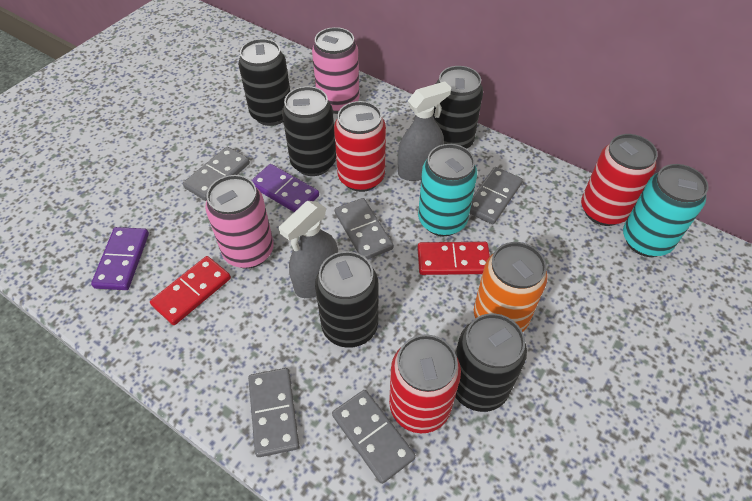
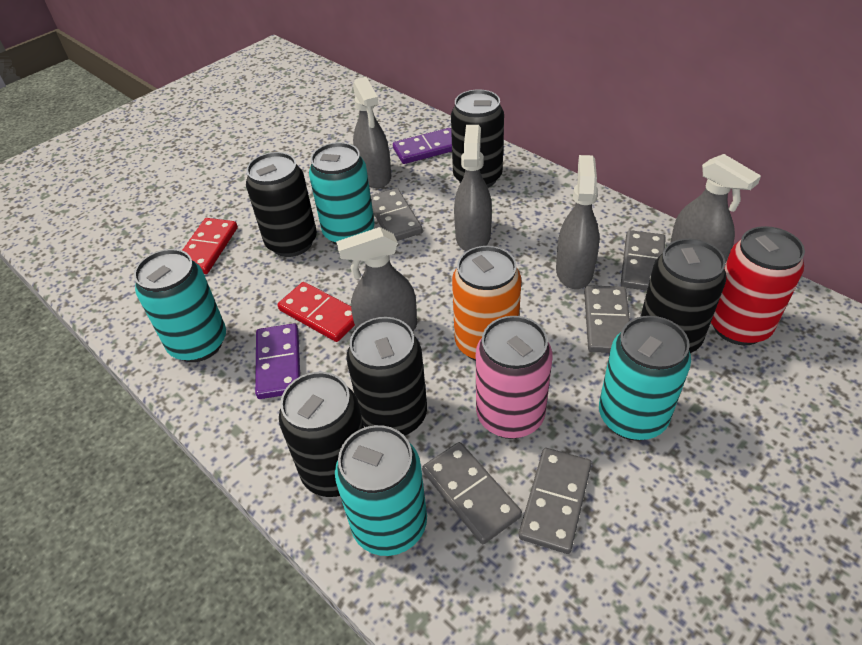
grey spray bottle: 2 -> 5
pink can: 2 -> 1
red can: 3 -> 1
turquoise can: 2 -> 4

